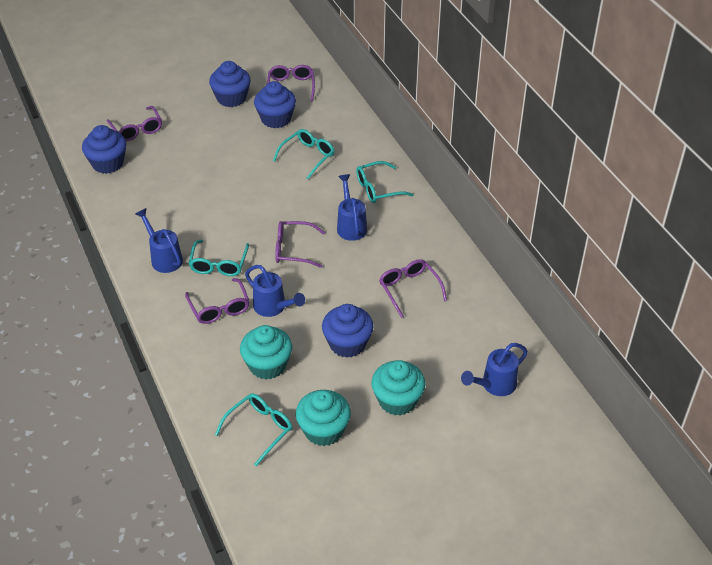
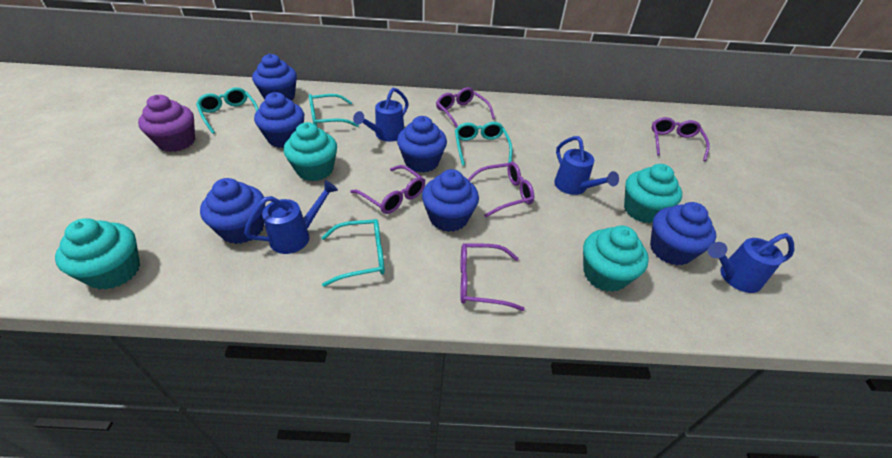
blue cupcake: 4 -> 6
purple cupcake: 0 -> 1
turquoise cupcake: 3 -> 4

